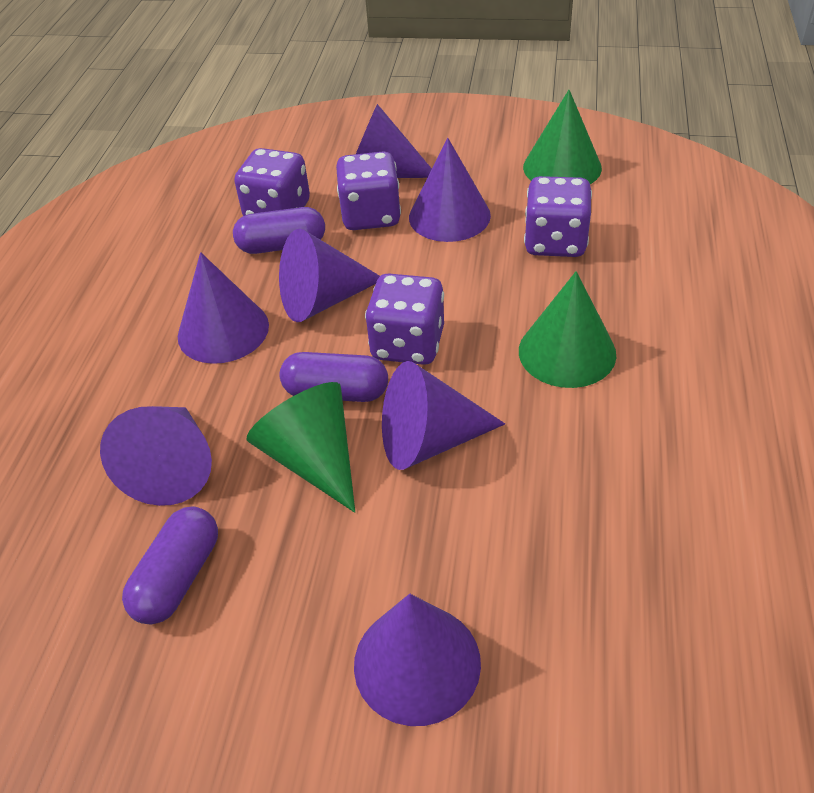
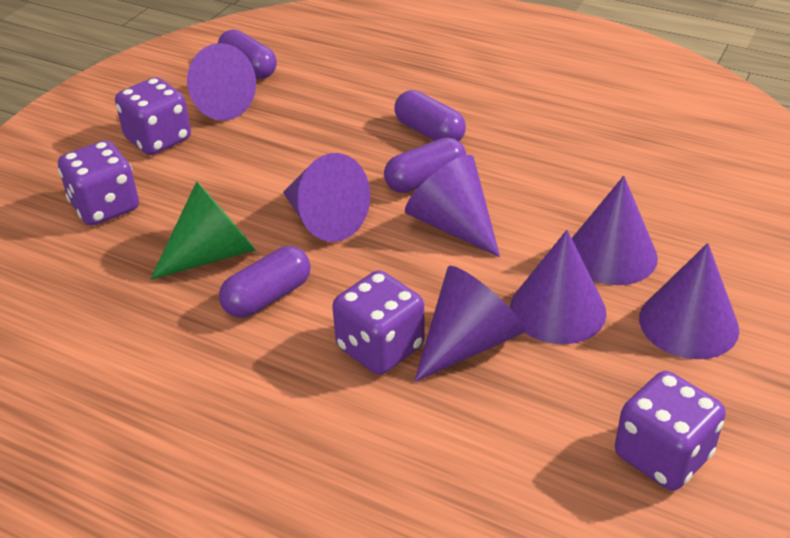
green cone: 3 -> 1
purple capsule: 3 -> 4

